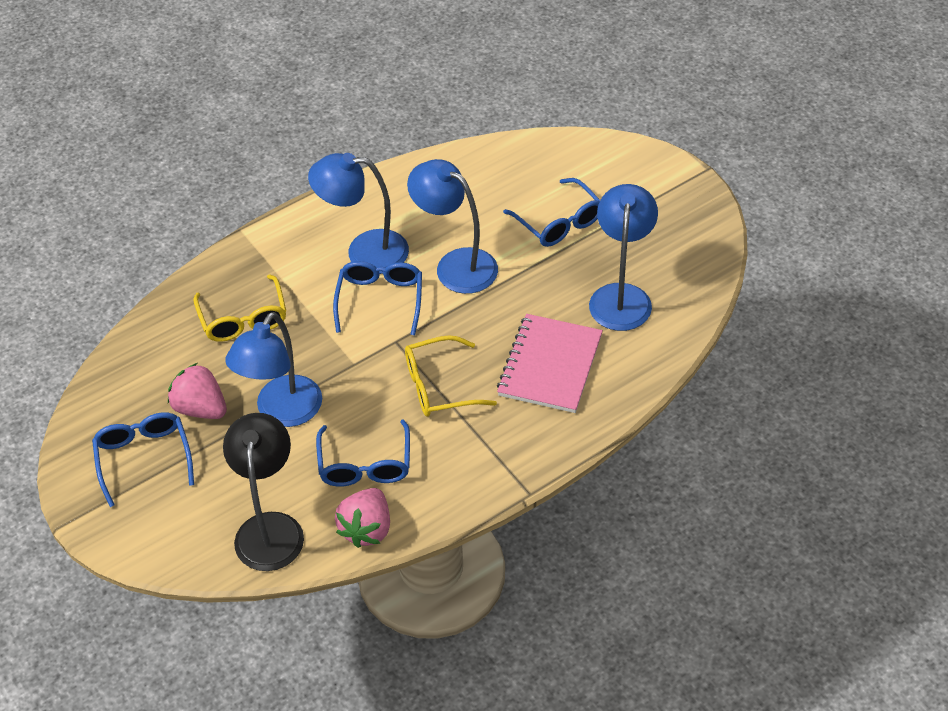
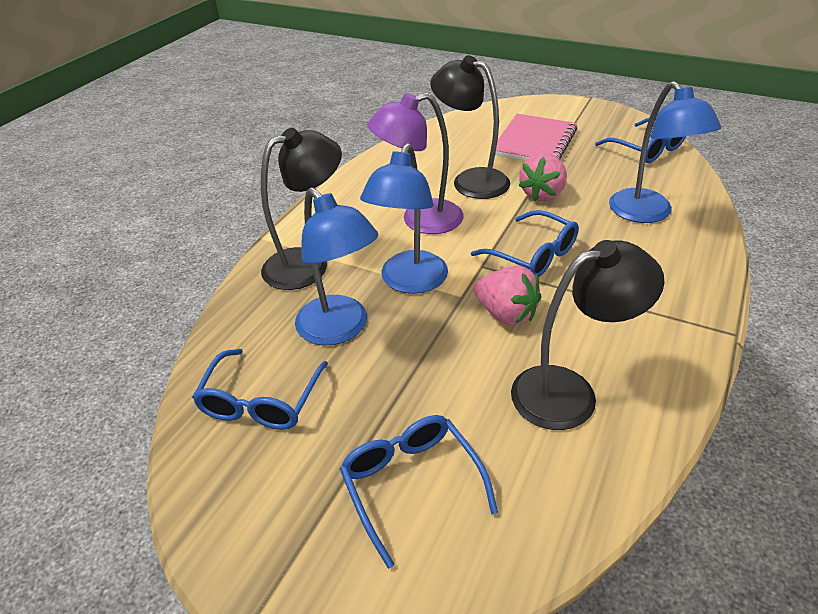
black lamp: 1 -> 3
blue lamp: 4 -> 3
purple lamp: 0 -> 1
yellow glasses: 2 -> 0

